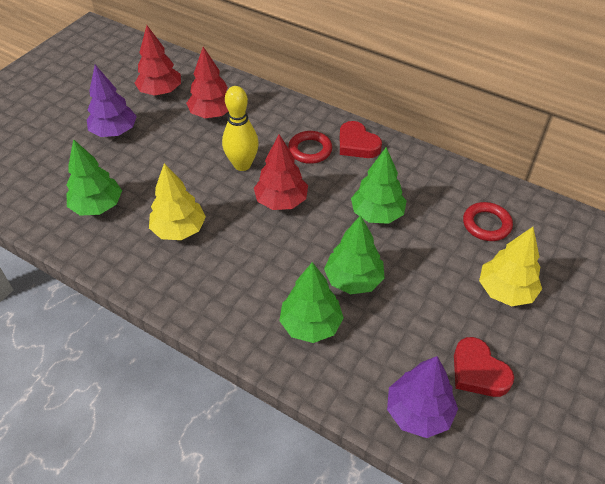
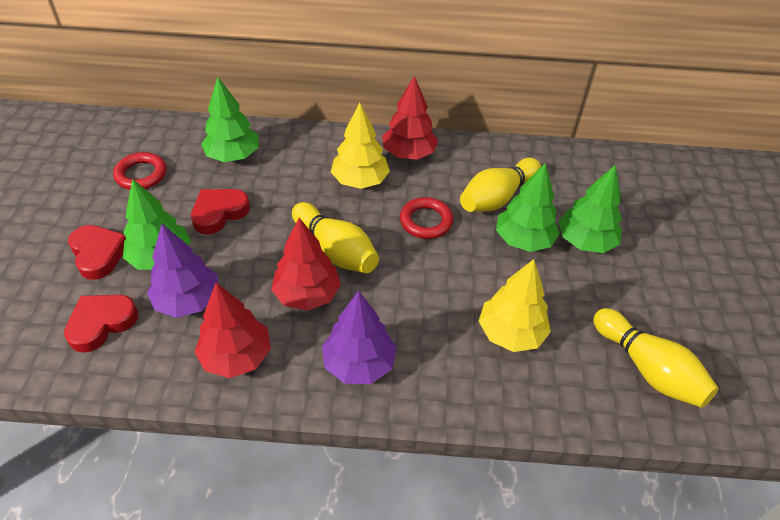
red heart: 2 -> 3
yellow bowling pin: 1 -> 3

